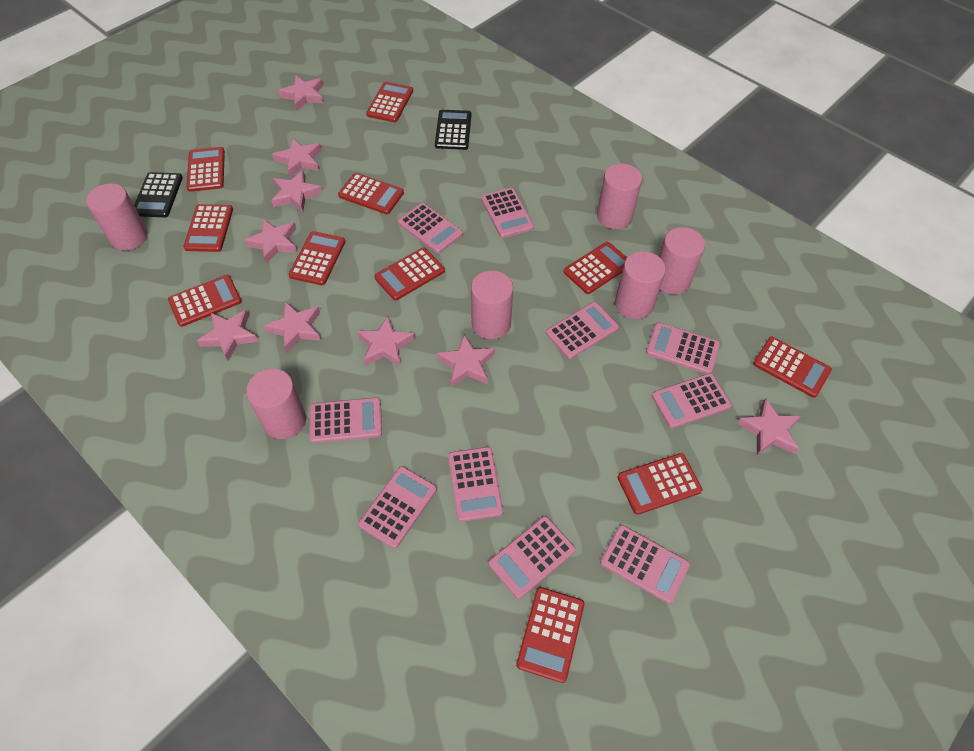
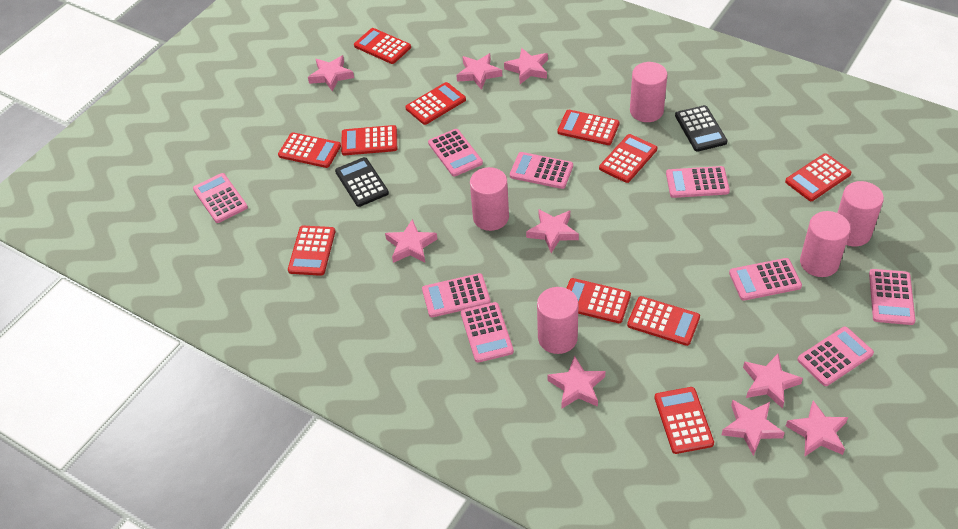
pink calculator: 10 -> 9
pink cylinder: 6 -> 5

